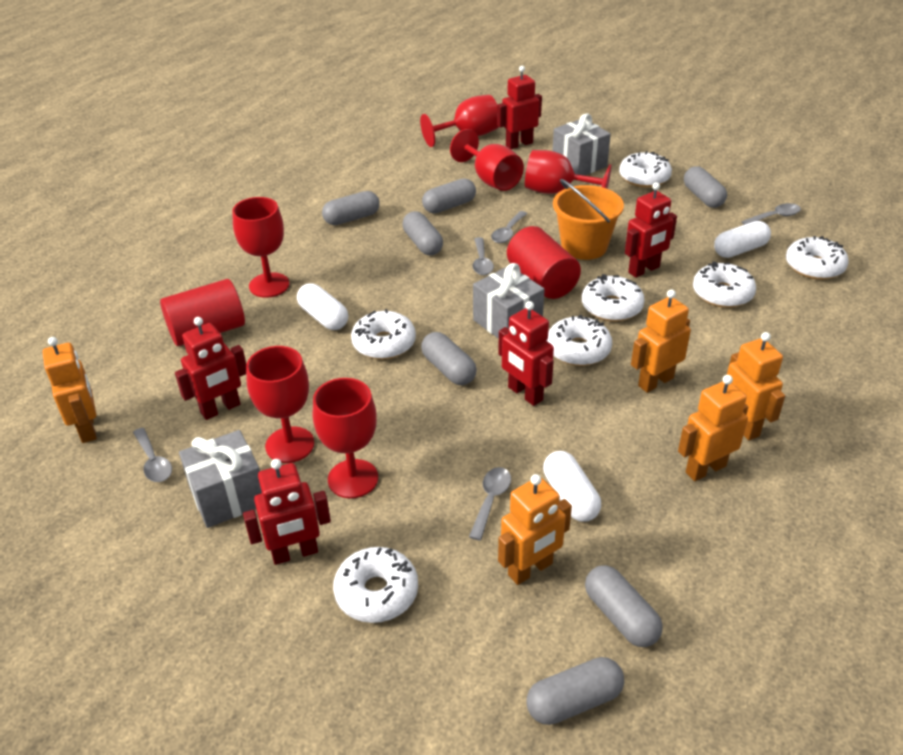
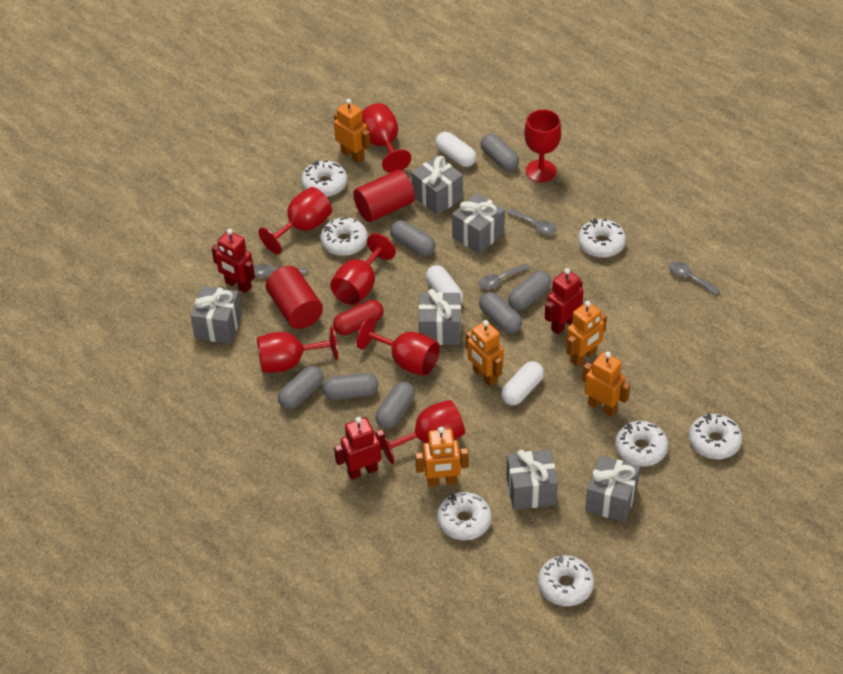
grey gift: 3 -> 6
grey spoon: 5 -> 4
orange bucket: 1 -> 0
red capsule: 0 -> 1
red goblet: 6 -> 7
red robot: 5 -> 3

